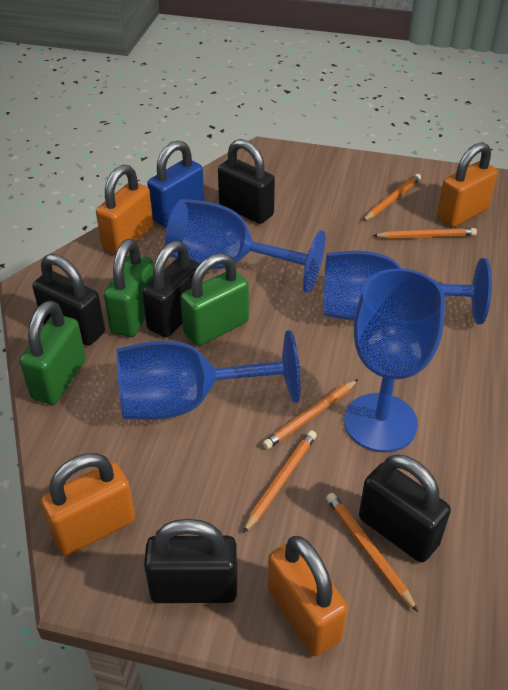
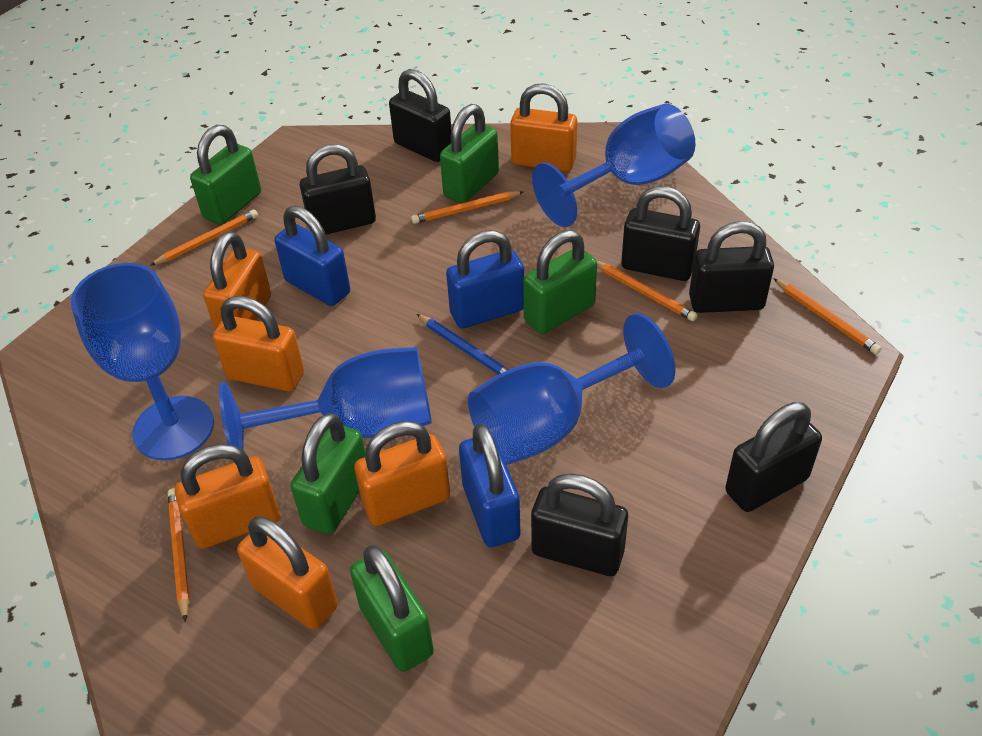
black padlock: 5 -> 6
blue padlock: 1 -> 3
blue pencil: 0 -> 1
green padlock: 3 -> 5
orange padlock: 4 -> 6

